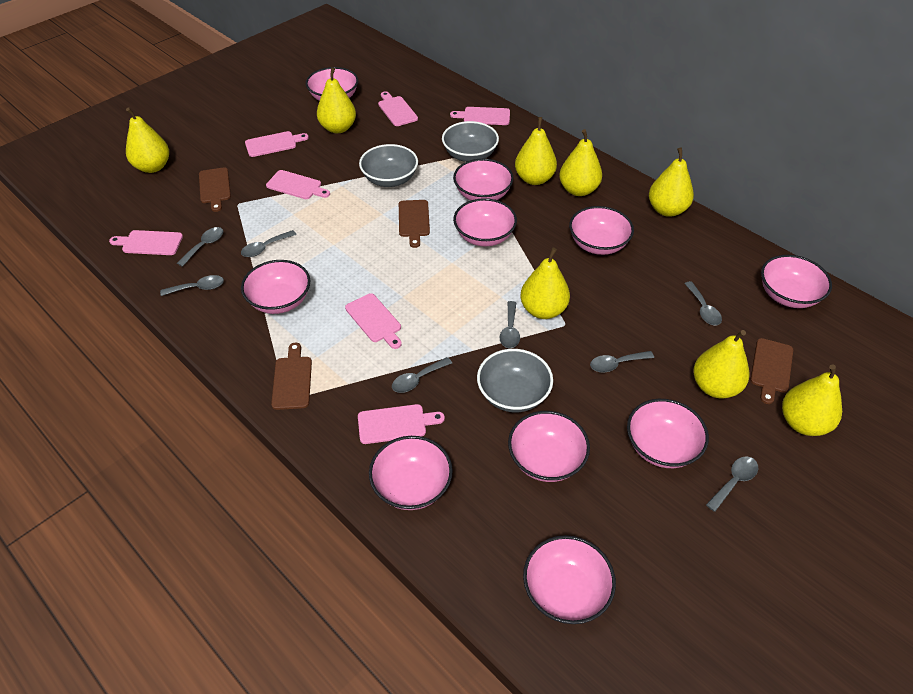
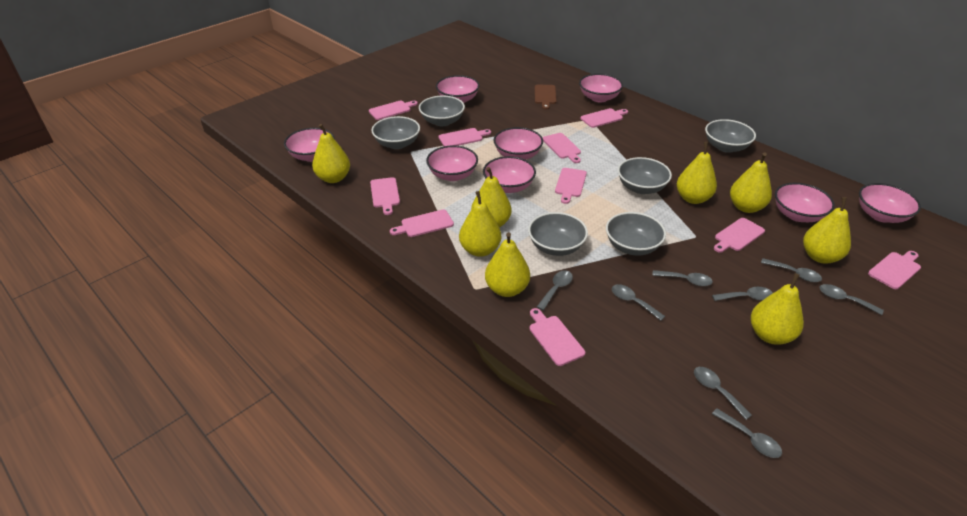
brown cutting board: 4 -> 1
grey bowl: 3 -> 6
pink bowl: 10 -> 8
pink cutting board: 7 -> 10

